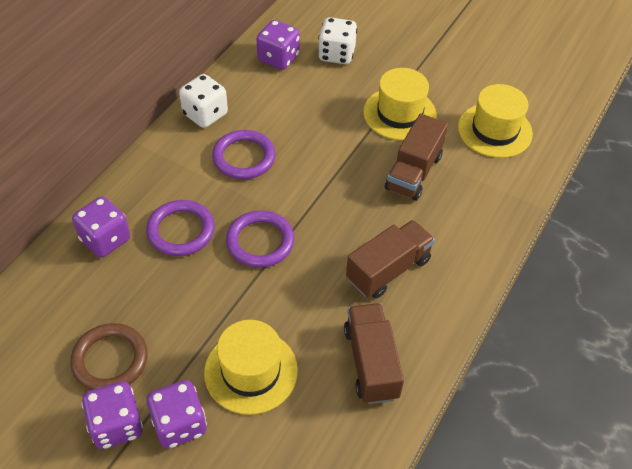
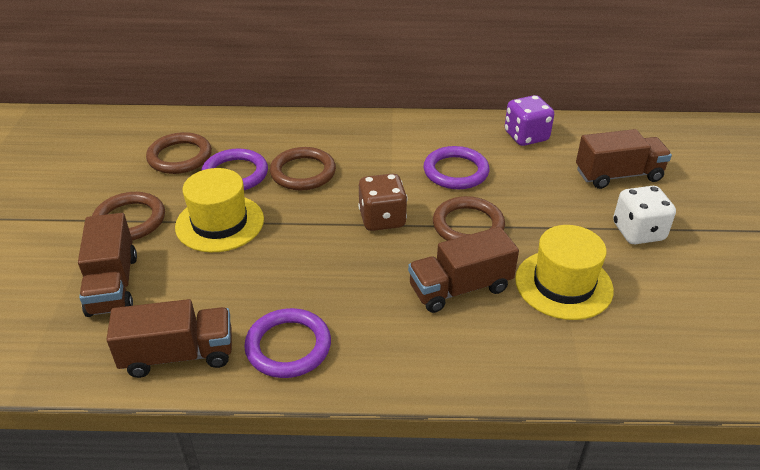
brown dice: 0 -> 1
brown ring: 1 -> 4
brown truck: 3 -> 4
purple dice: 4 -> 1
white dice: 2 -> 1
yellow hat: 3 -> 2

